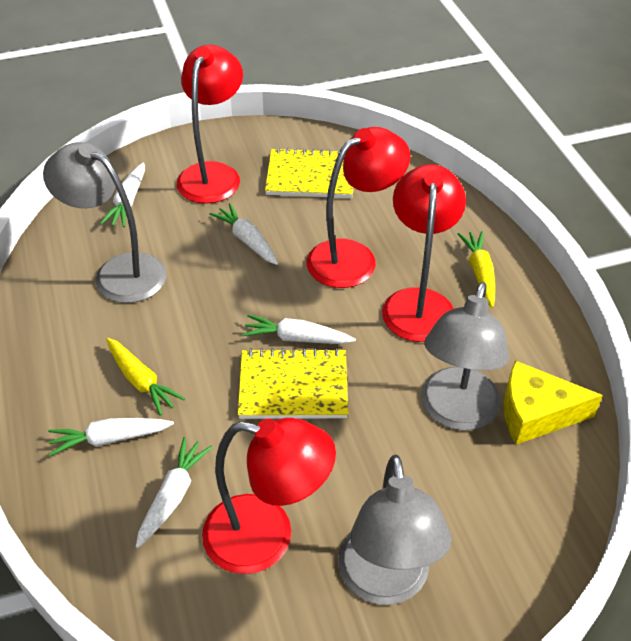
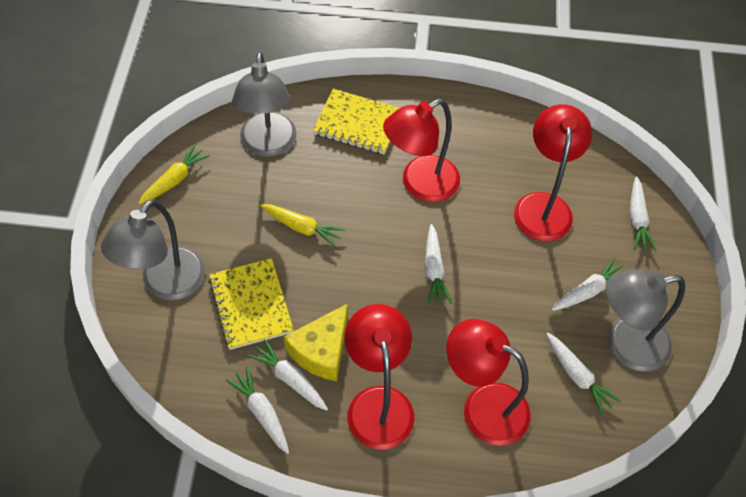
white carrot: 5 -> 6

